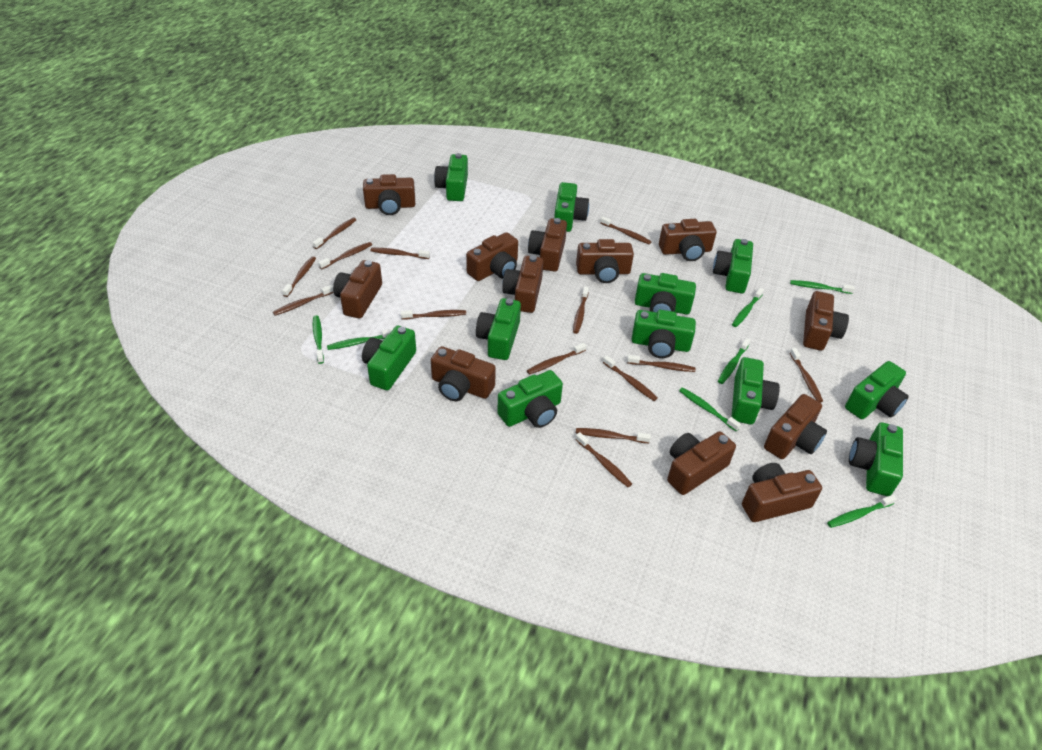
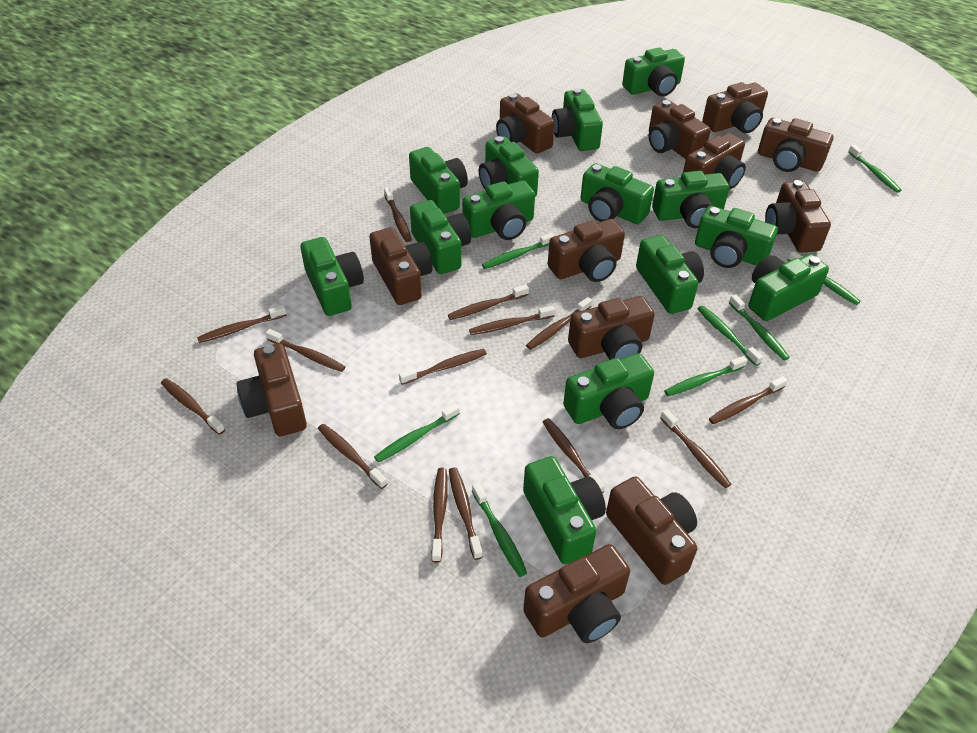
green camera: 11 -> 14
green toothbrush: 7 -> 8

